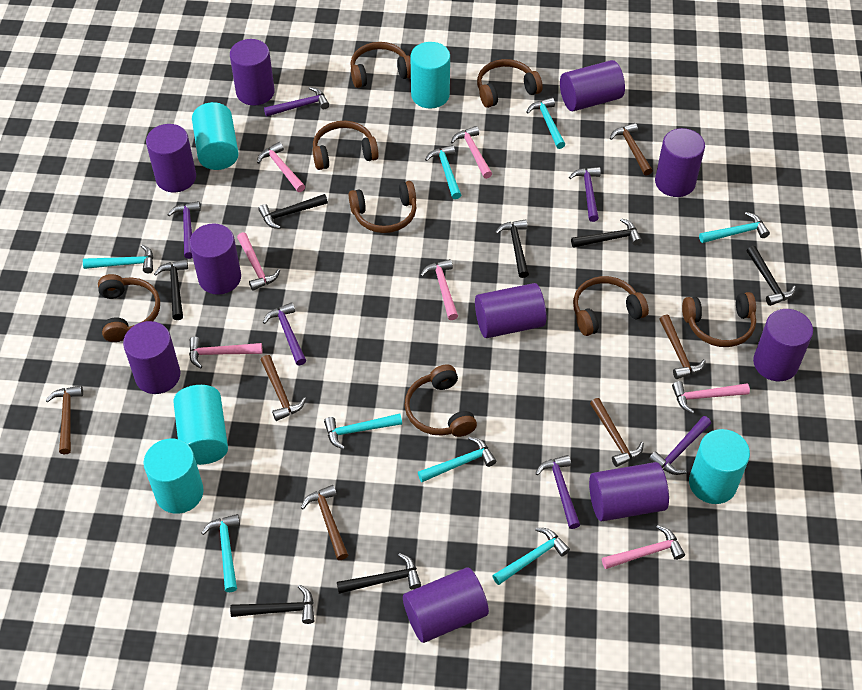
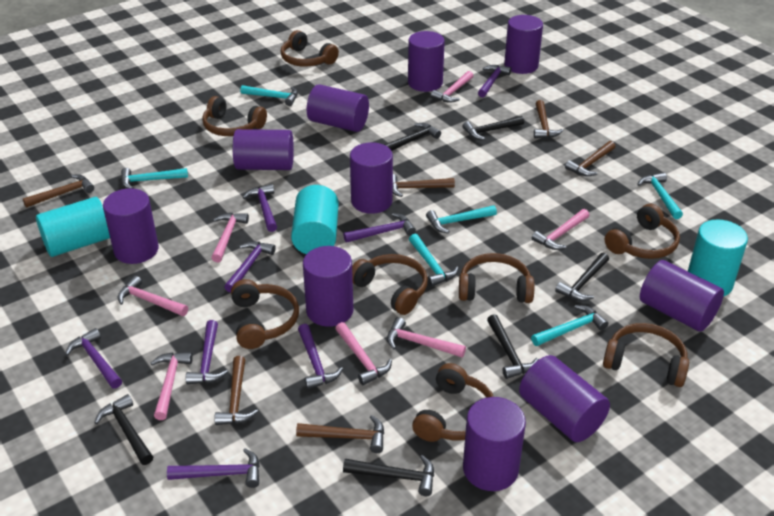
black hammer: 7 -> 6
purple hammer: 6 -> 8
turquoise cylinder: 5 -> 3
turquoise hammer: 8 -> 6

